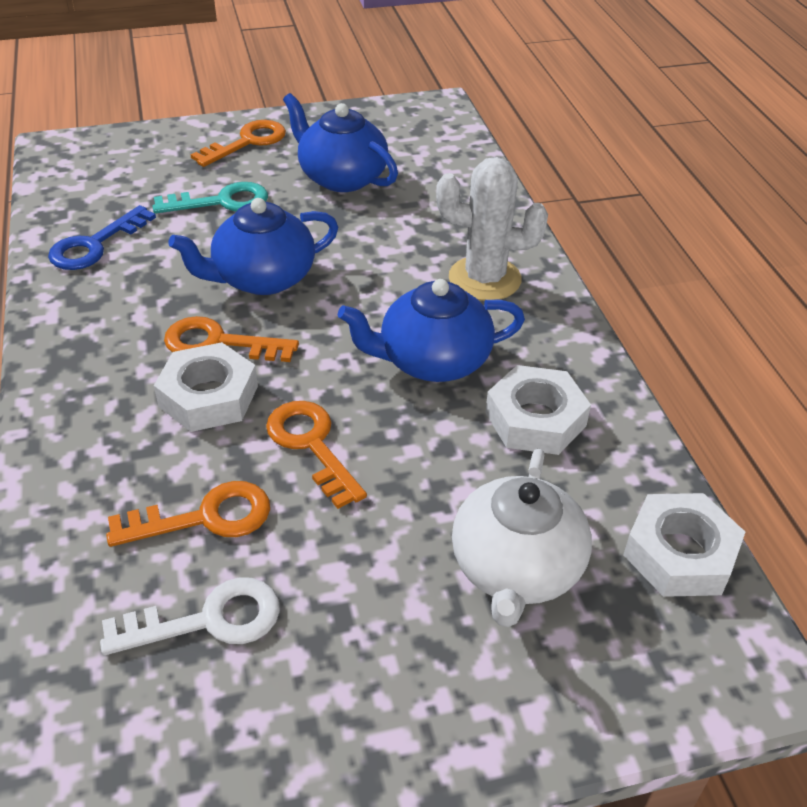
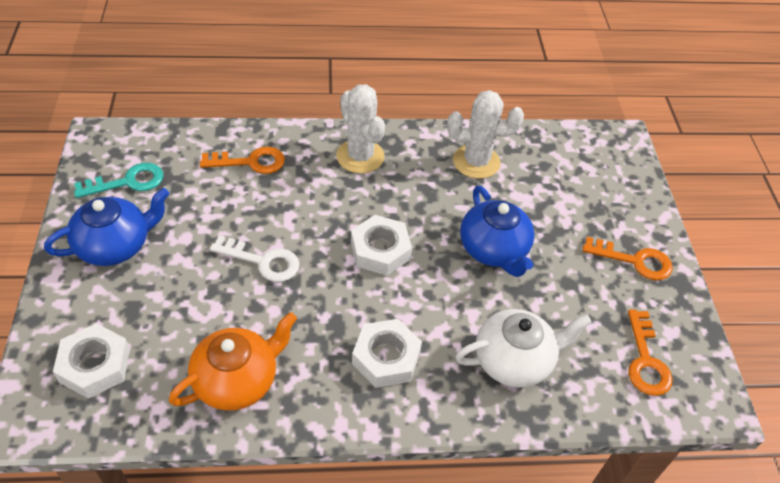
blue key: 1 -> 0
blue teapot: 3 -> 2
orange key: 4 -> 3
orange teapot: 0 -> 1
white cactus: 1 -> 2

